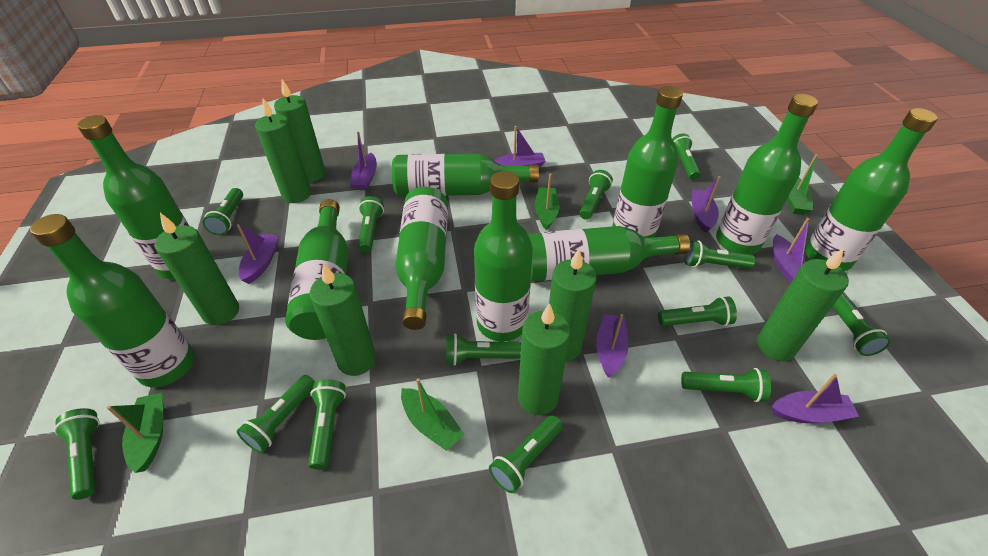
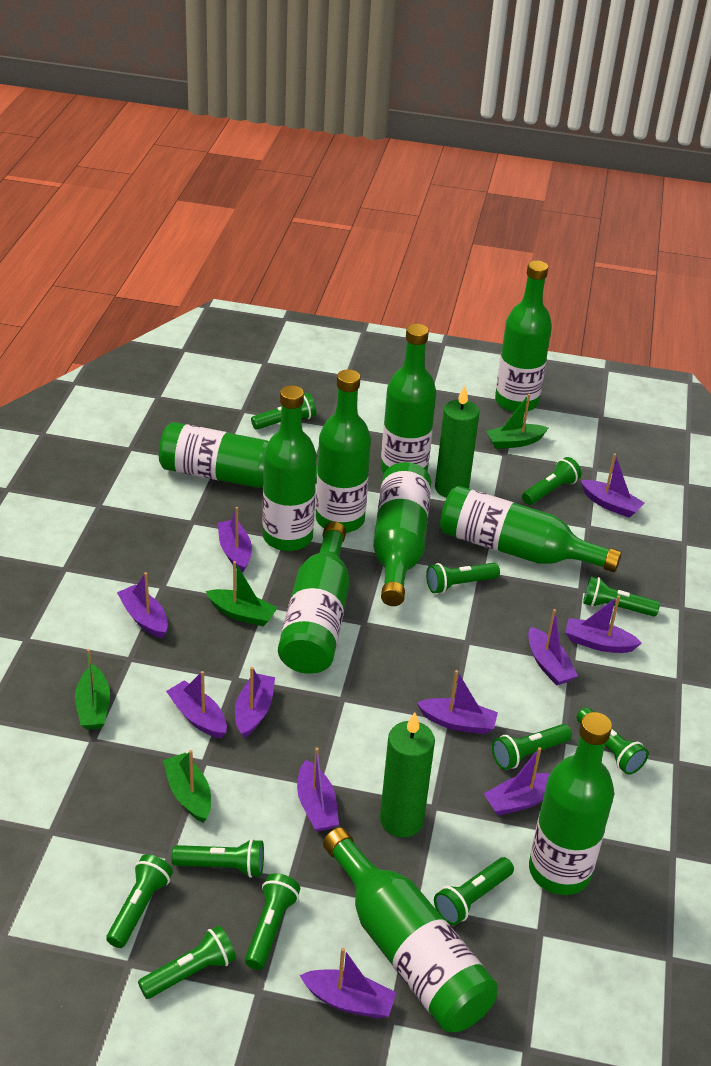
green candle: 7 -> 2
green flashlight: 13 -> 11
purple boat: 7 -> 11

